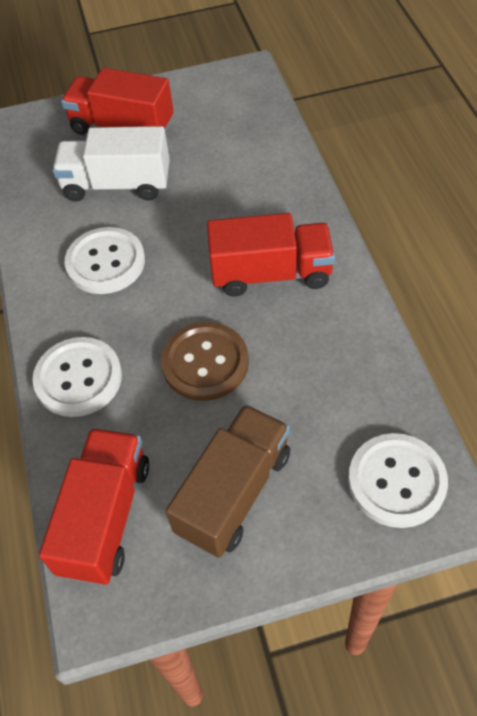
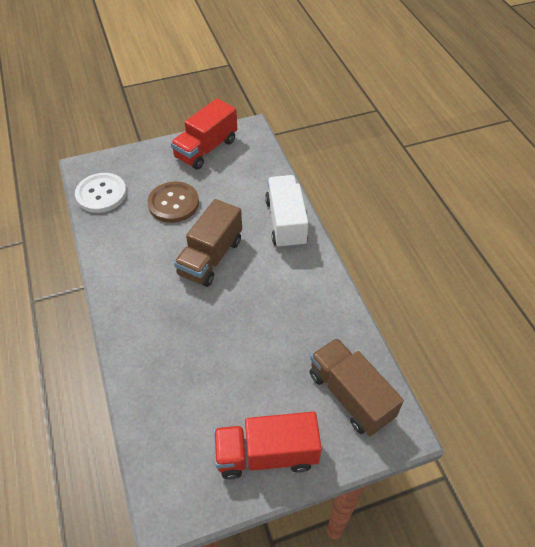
brown truck: 1 -> 2
red truck: 3 -> 2
white button: 3 -> 1

